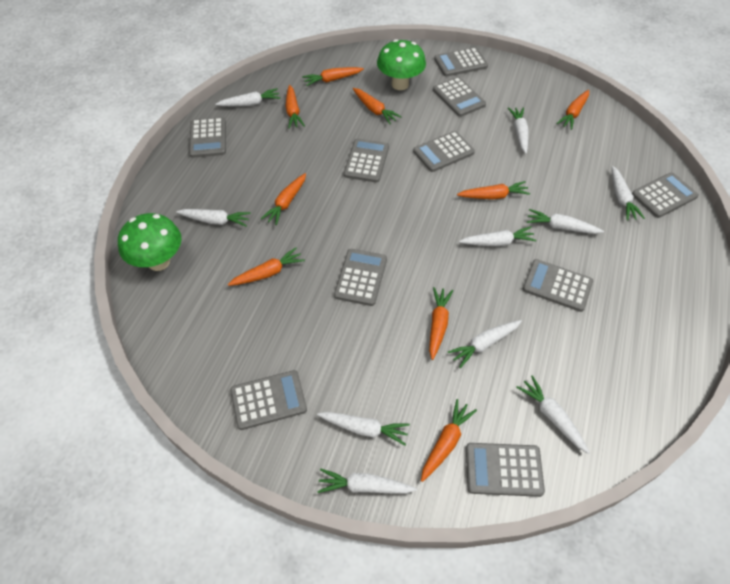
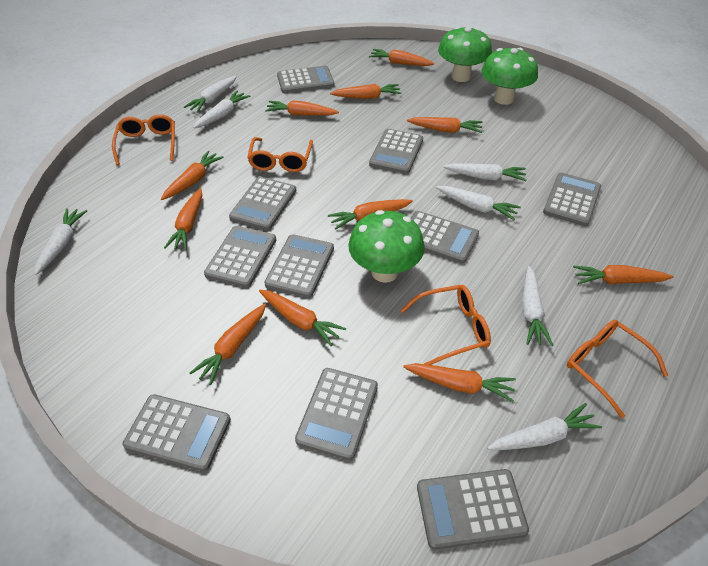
green mushroom: 2 -> 3
orange carrot: 9 -> 11
orange glasses: 0 -> 4
white carrot: 10 -> 7

